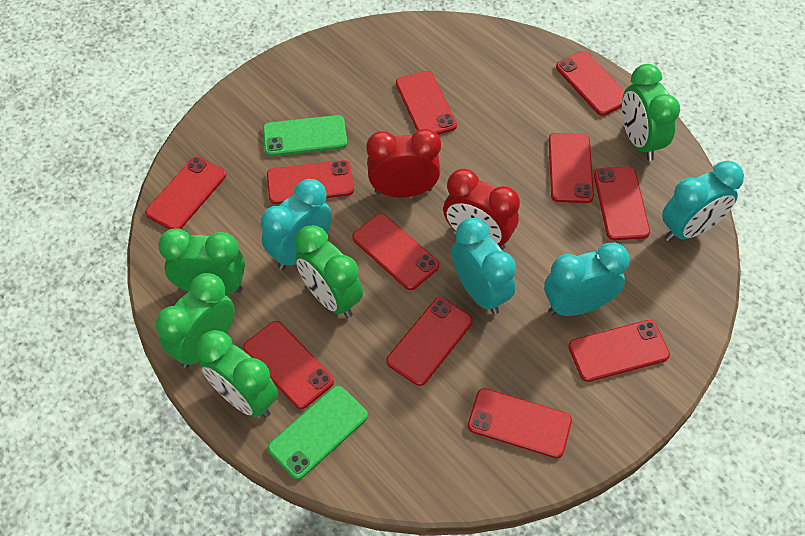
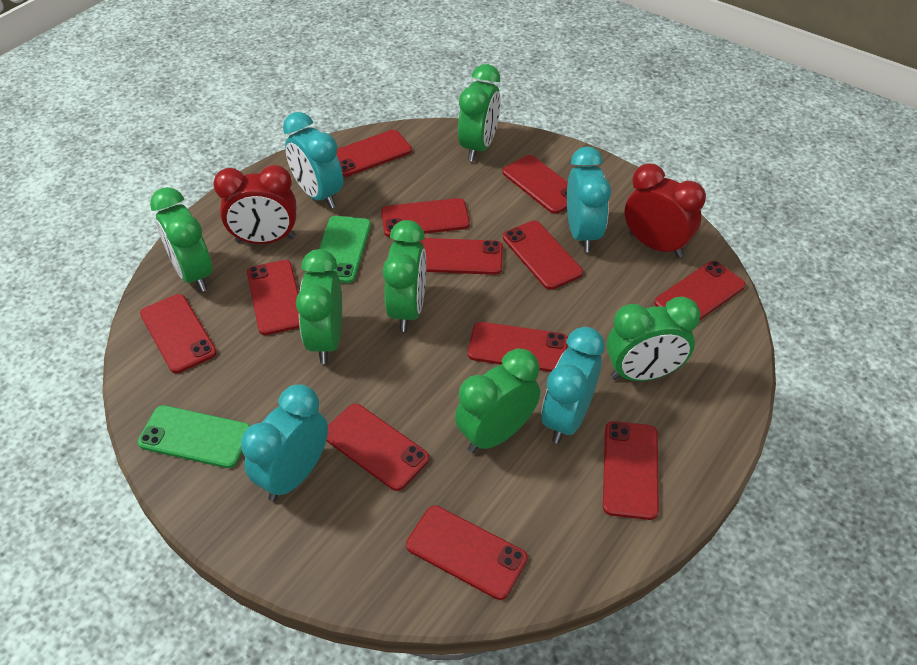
green clock: 5 -> 6
red phone: 11 -> 12

